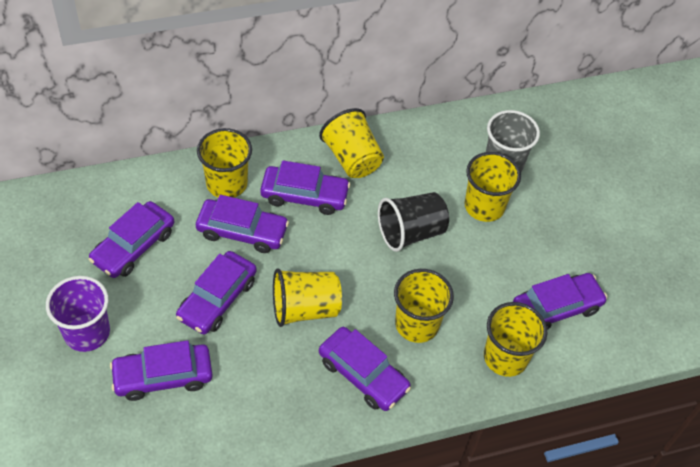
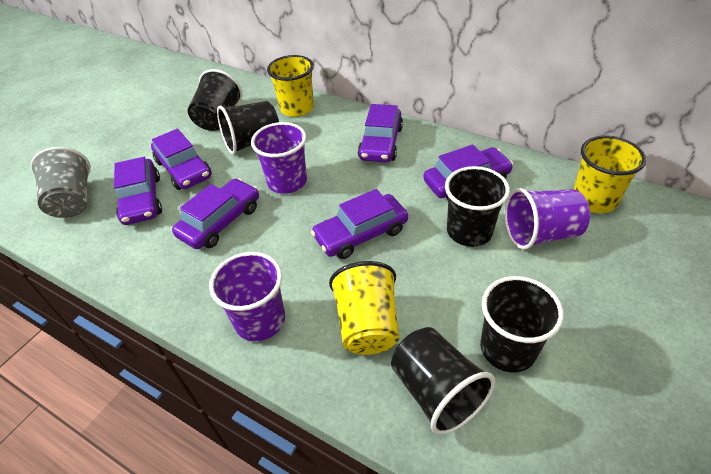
black cup: 1 -> 5
purple car: 7 -> 6
purple cup: 1 -> 3
yellow cup: 6 -> 3

